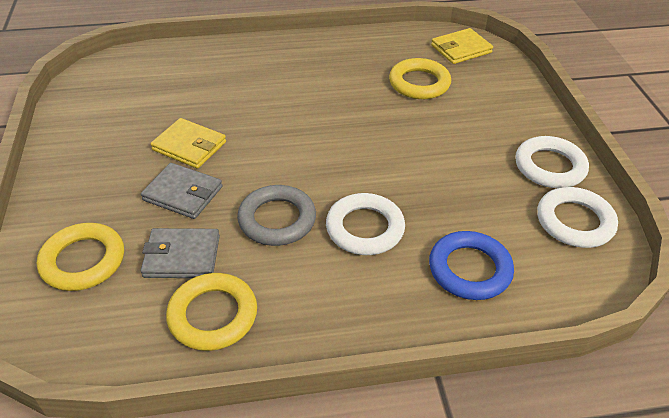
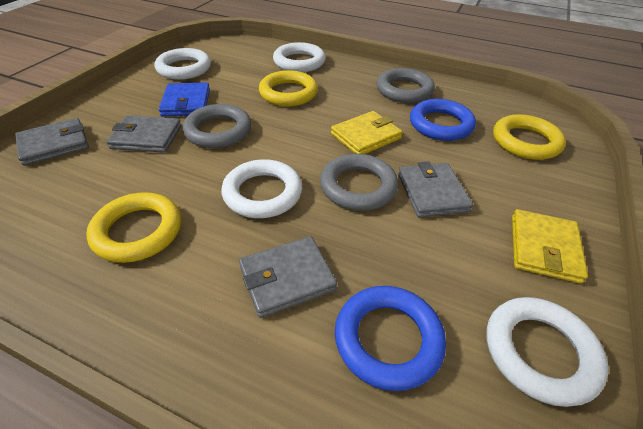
blue ring: 1 -> 2
blue wallet: 0 -> 1
grey ring: 1 -> 3
grey wallet: 2 -> 4
white ring: 3 -> 4

